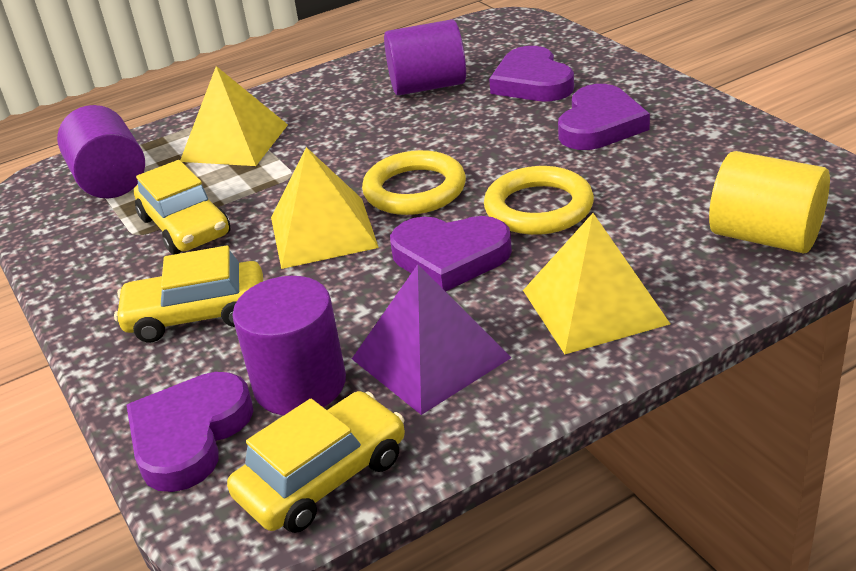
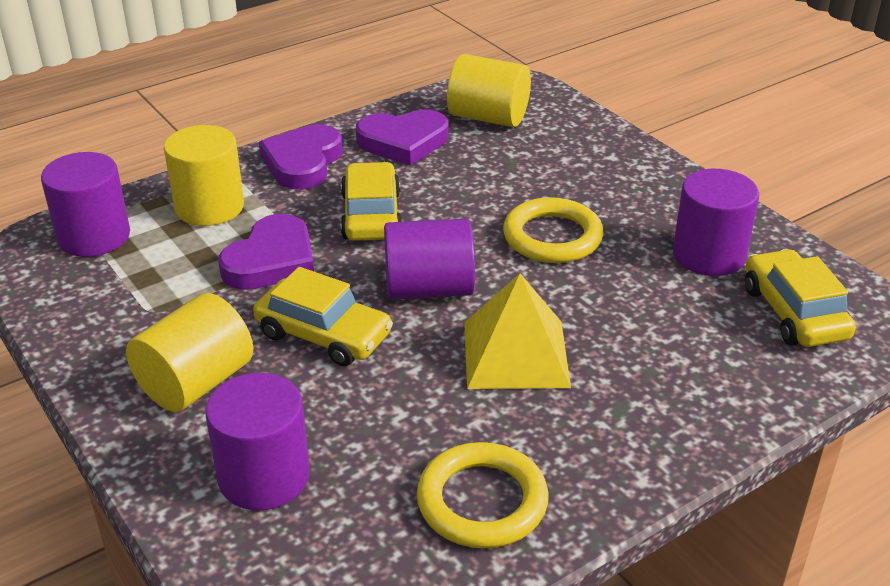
purple cylinder: 3 -> 4
purple heart: 4 -> 3
purple pyramid: 1 -> 0
yellow cylinder: 1 -> 3
yellow pyramid: 3 -> 1

